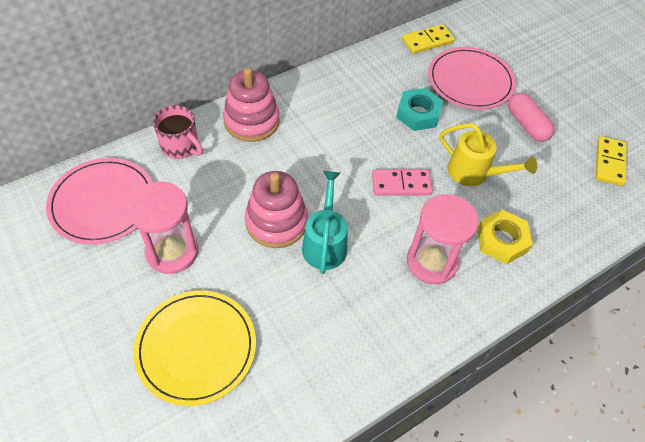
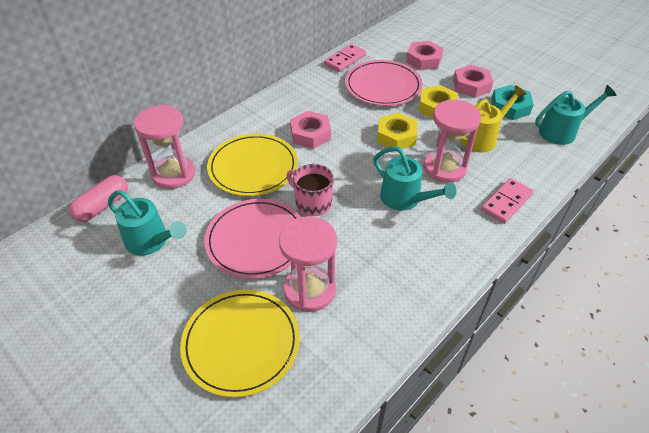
pink domino: 1 -> 2
pink hourglass: 2 -> 3
pink nut: 0 -> 3
pink stacking toy: 2 -> 0
turquoise watering can: 1 -> 3
yellow domino: 2 -> 0
yellow nut: 1 -> 2
yellow plate: 1 -> 2

